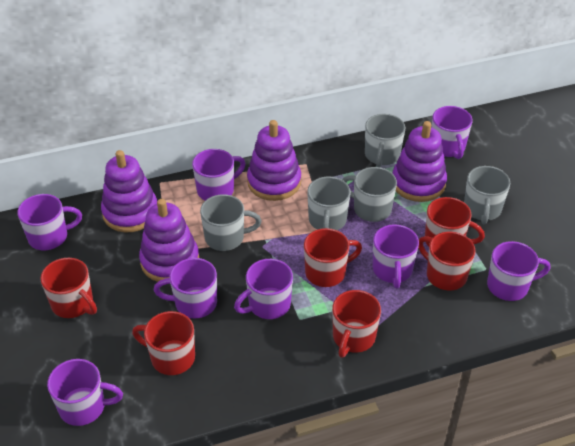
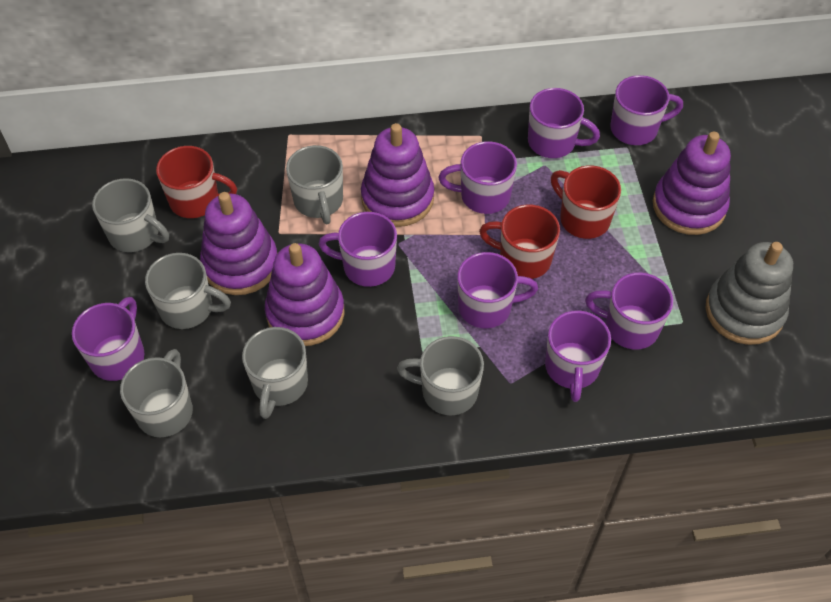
grey mug: 5 -> 6
grey stacking toy: 0 -> 1
red mug: 6 -> 3

